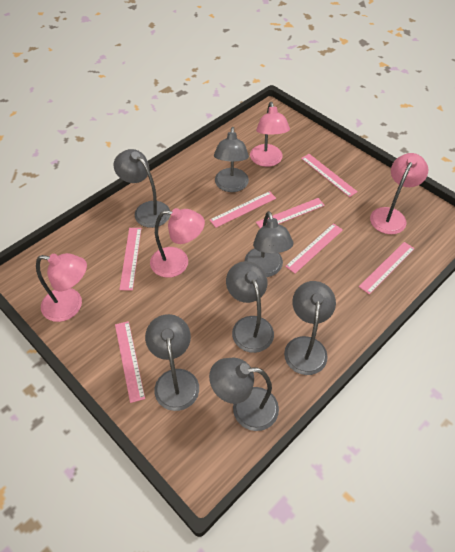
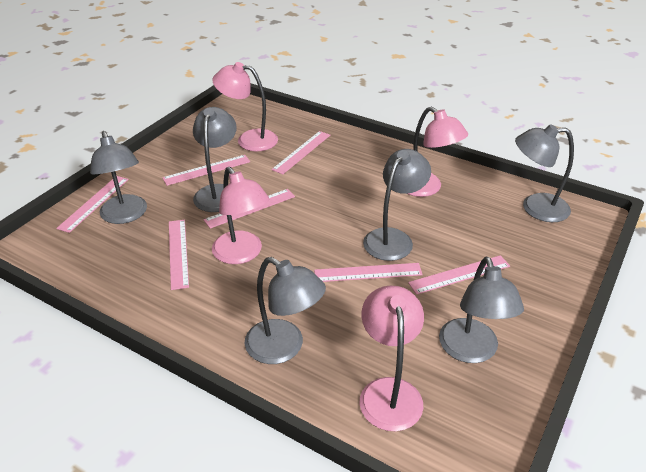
grey lamp: 7 -> 6

